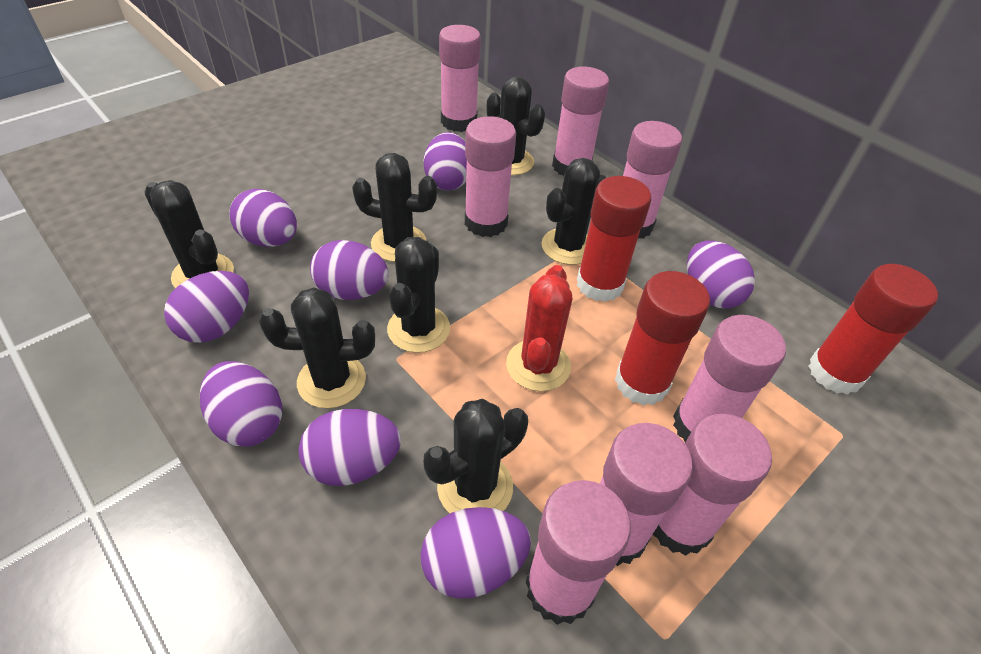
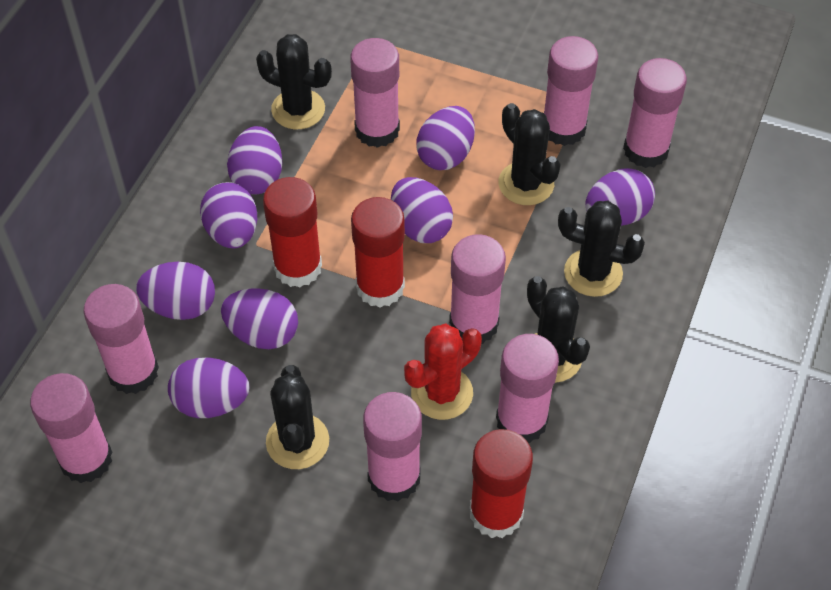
black cactus: 7 -> 5

